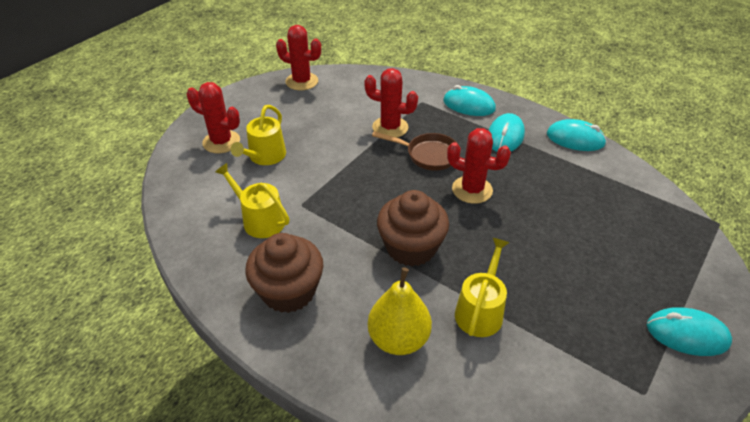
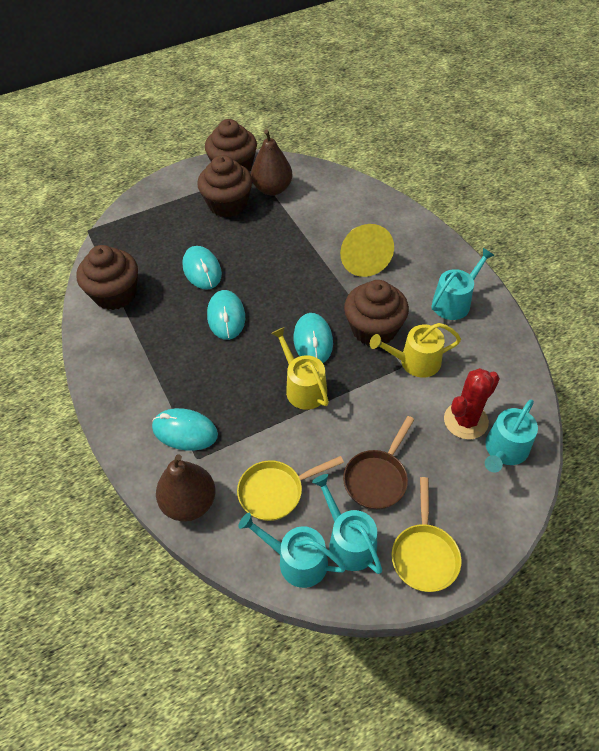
brown cupcake: 2 -> 4
brown pear: 0 -> 2
red cactus: 4 -> 1
turquoise watering can: 0 -> 4
yellow cone: 0 -> 1
yellow pan: 0 -> 2
yellow pear: 1 -> 0
yellow watering can: 3 -> 2

